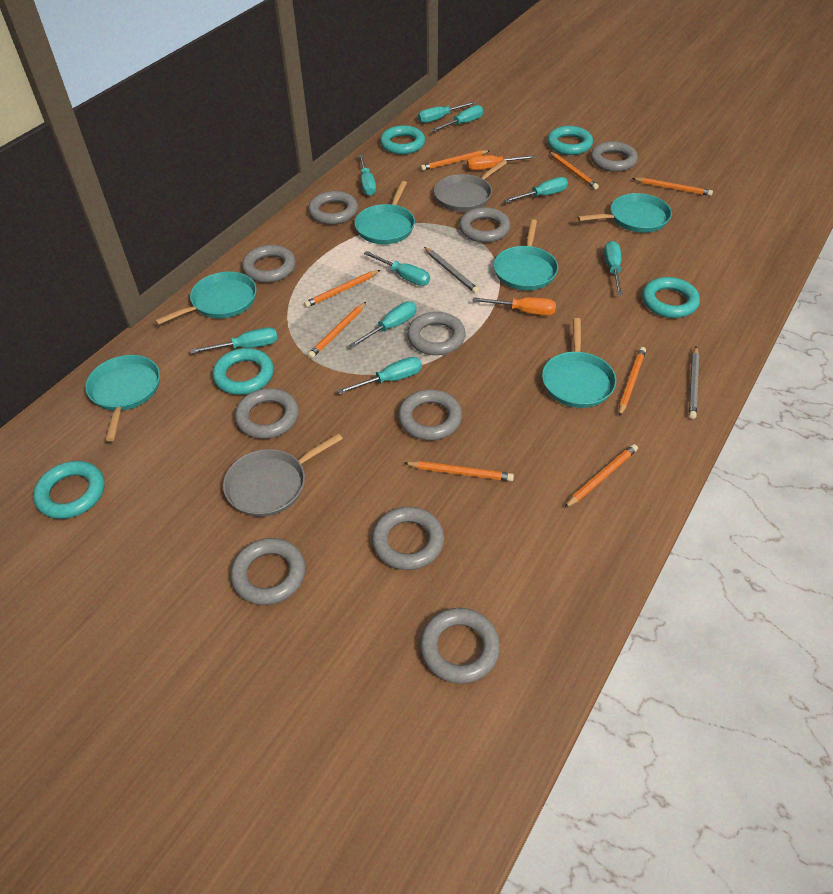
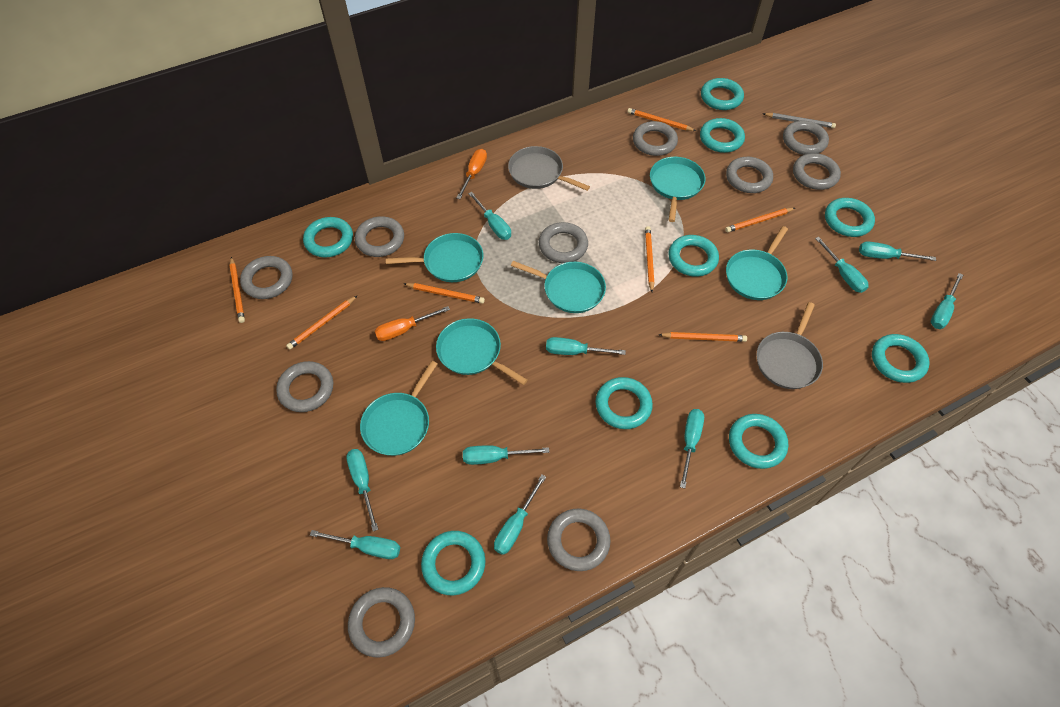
grey pencil: 2 -> 1
orange pencil: 8 -> 7
turquoise ring: 5 -> 9
turquoise screwdriver: 9 -> 10

